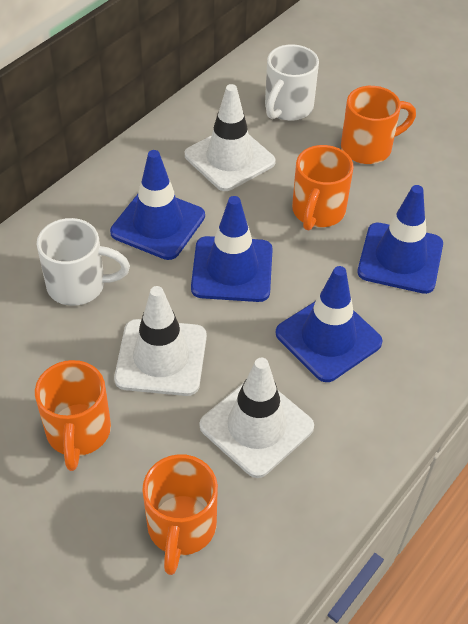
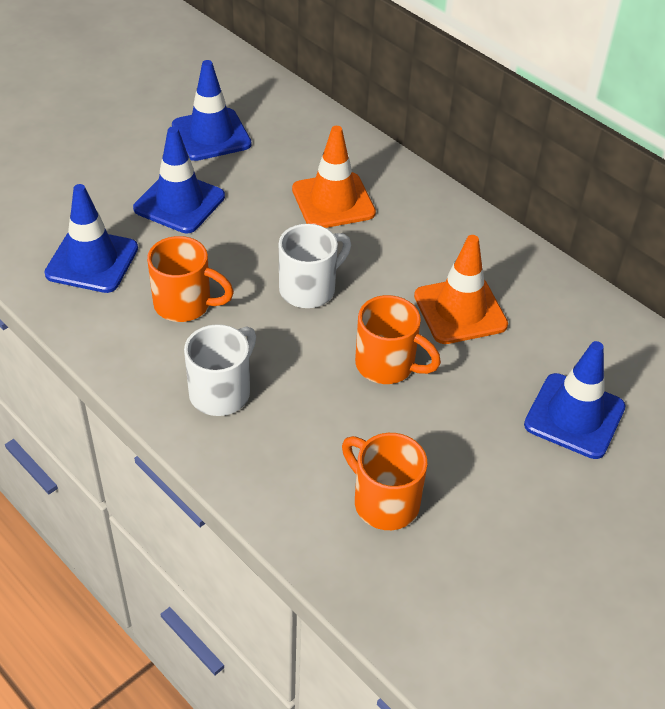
orange mug: 4 -> 3
orange traffic cone: 0 -> 2
white traffic cone: 3 -> 0

